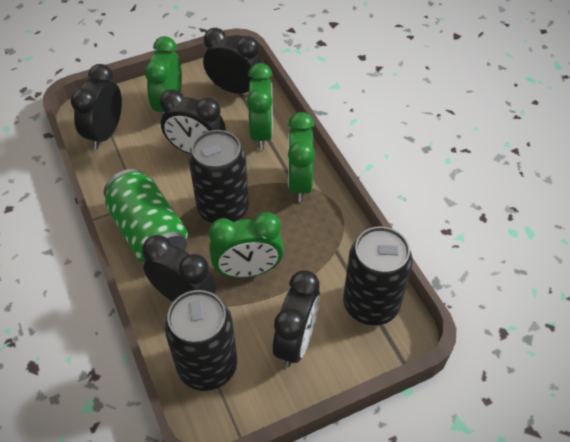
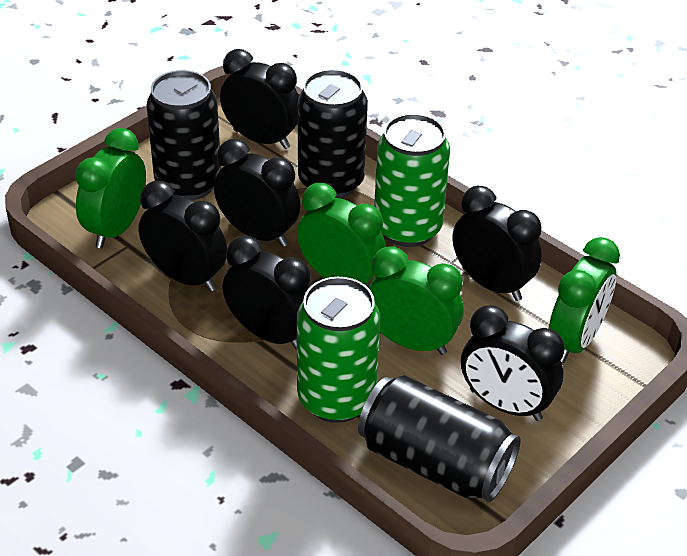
black clock: 5 -> 6
green can: 1 -> 2

